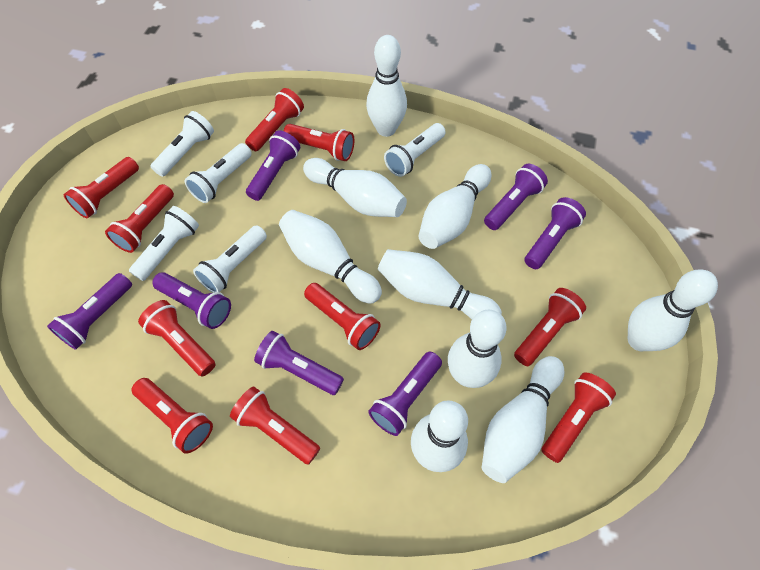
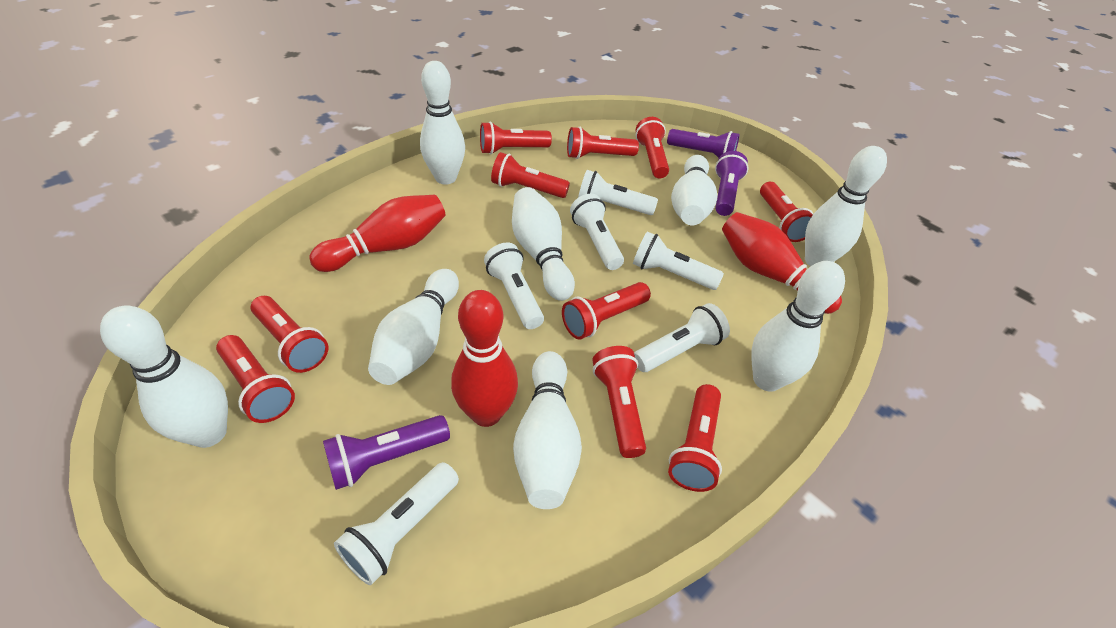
purple flashlight: 7 -> 3
red bowling pin: 0 -> 3
white bowling pin: 9 -> 8
white flashlight: 5 -> 6

